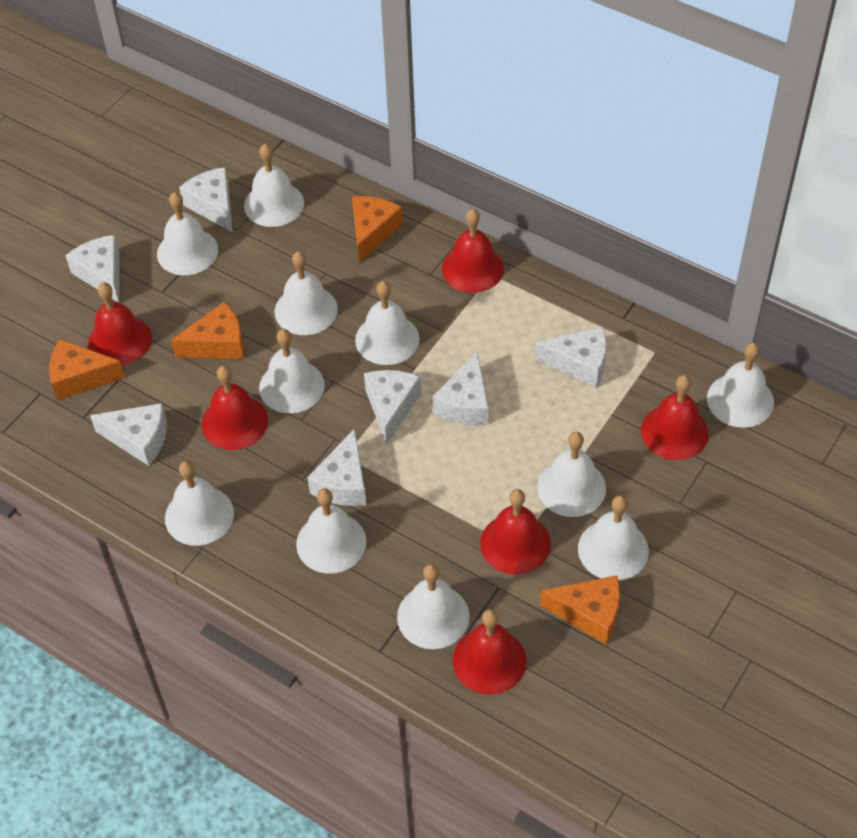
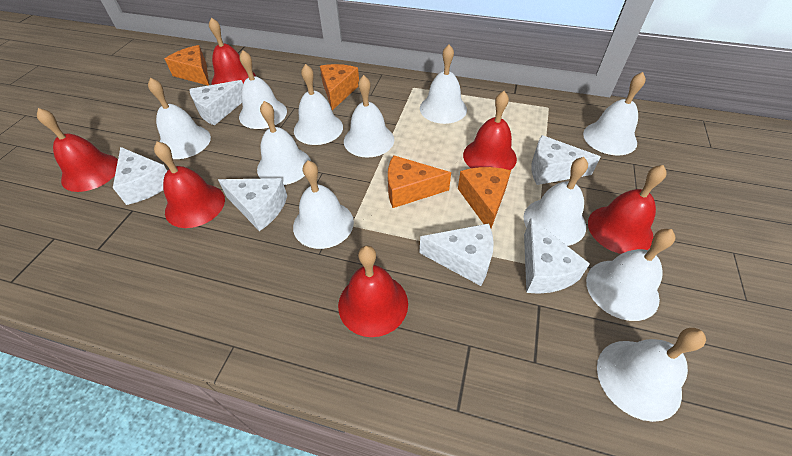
white cheese: 7 -> 6

